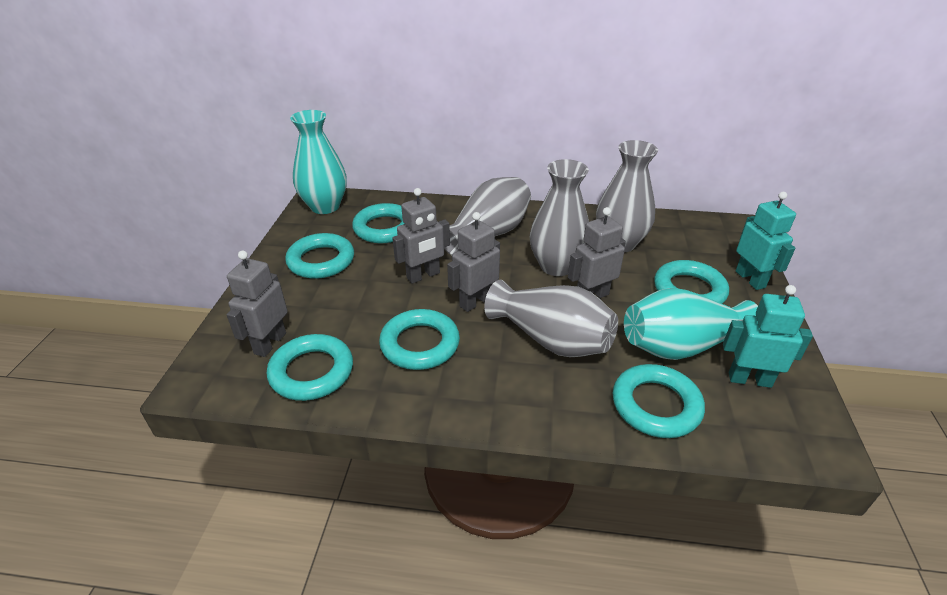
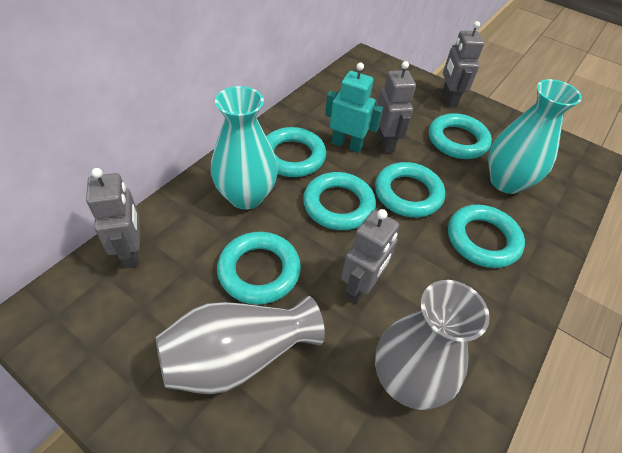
grey vase: 4 -> 2
turquoise robot: 2 -> 1

